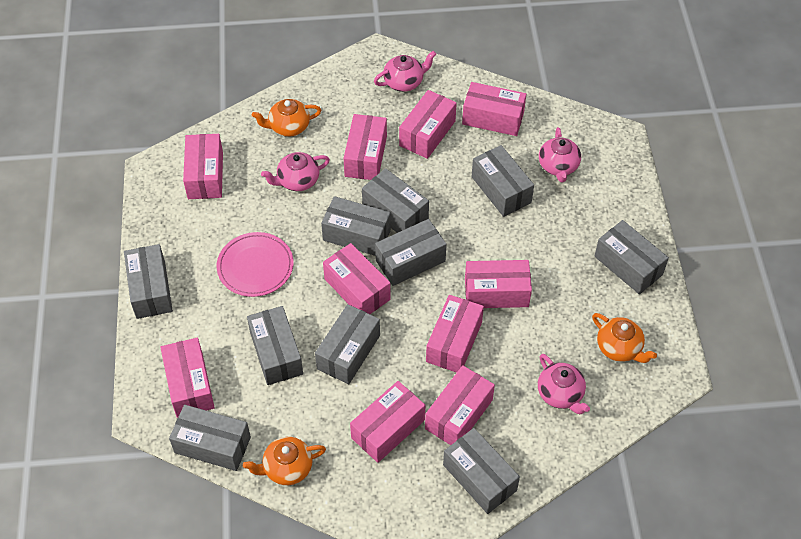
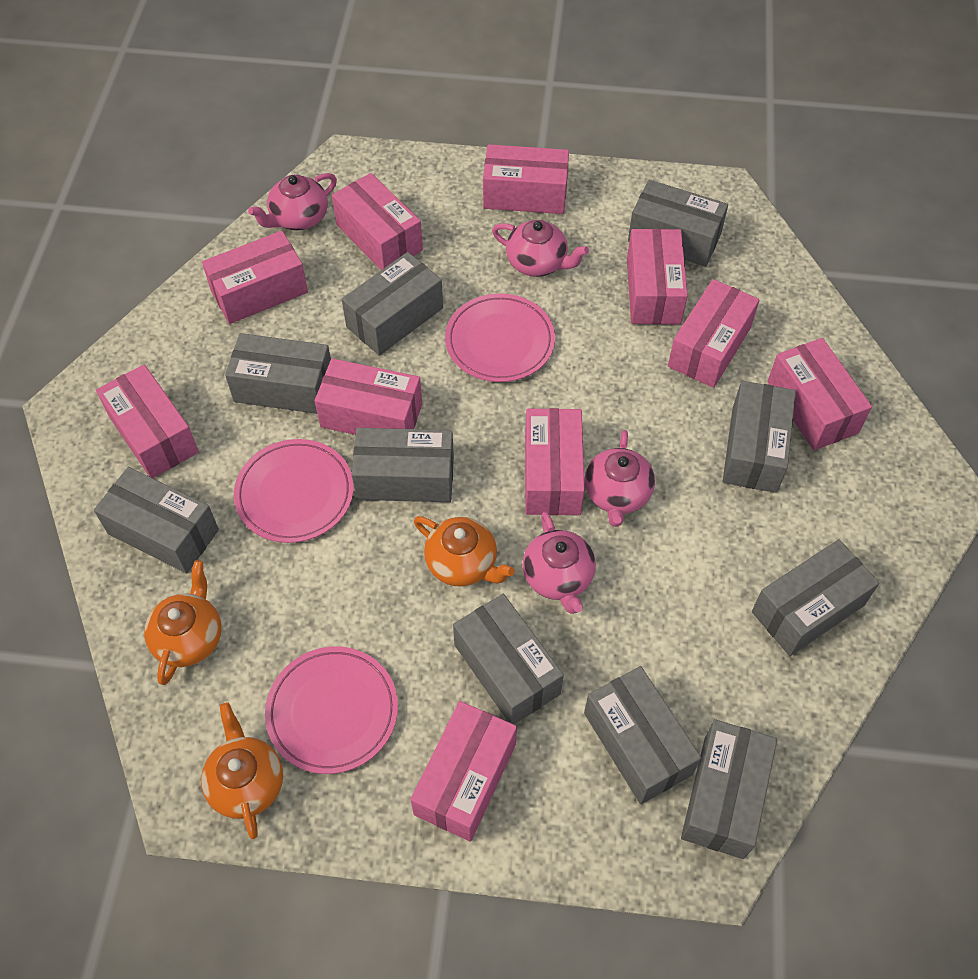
pink plate: 1 -> 3

